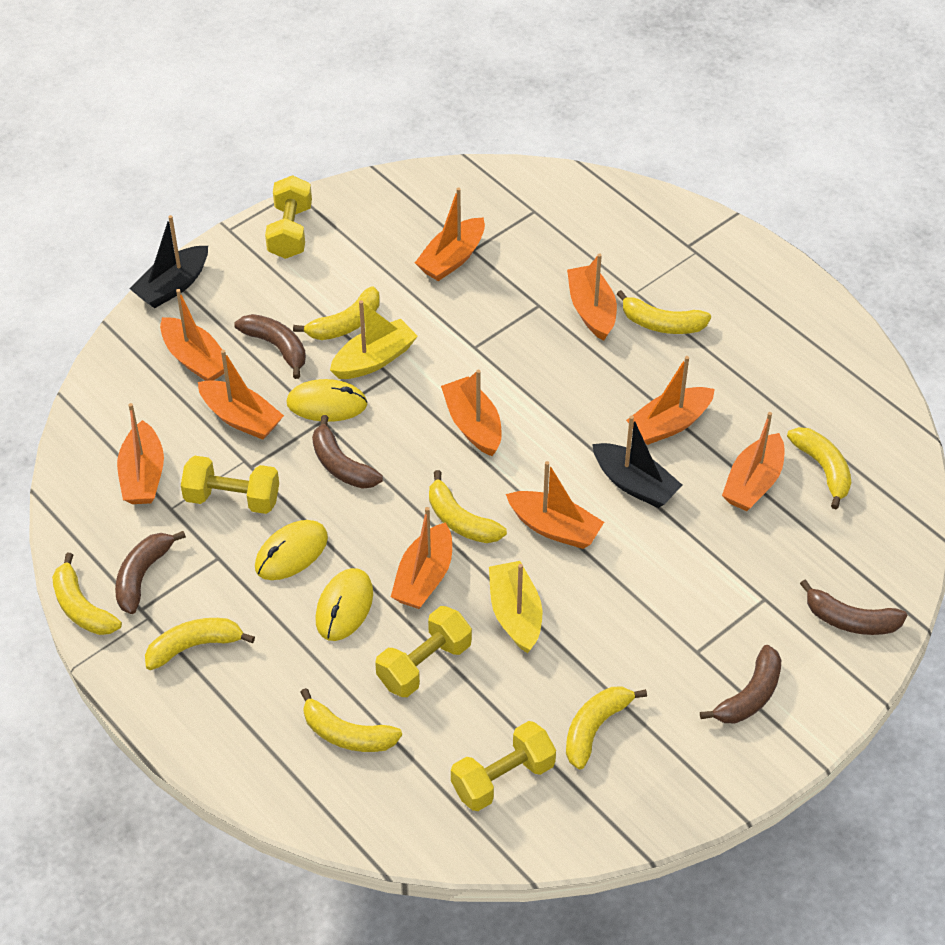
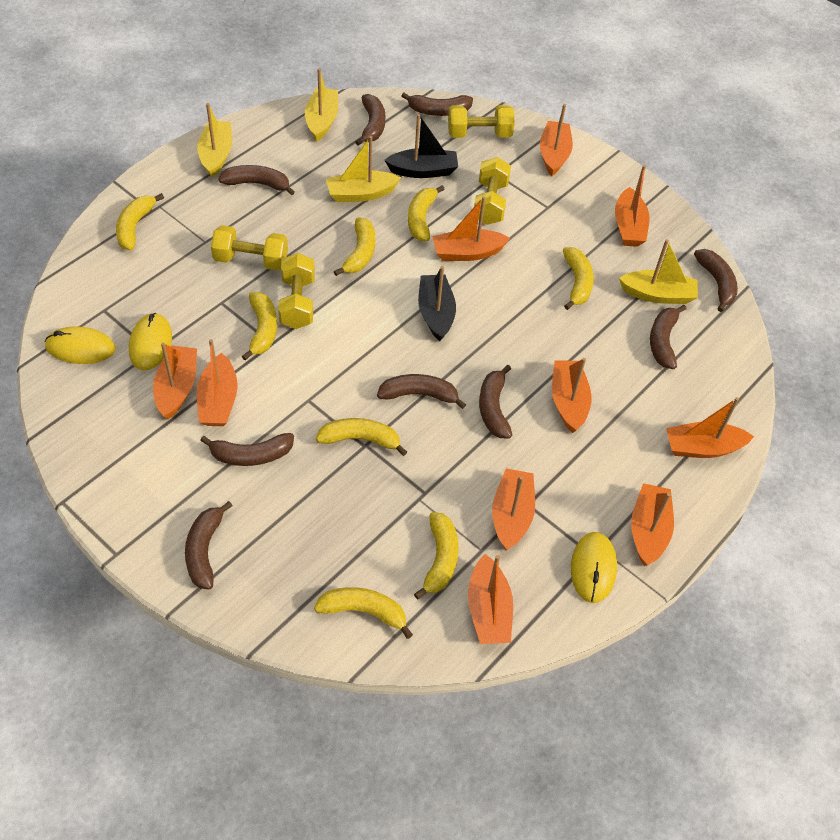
brown banana: 5 -> 9
yellow boat: 2 -> 4

